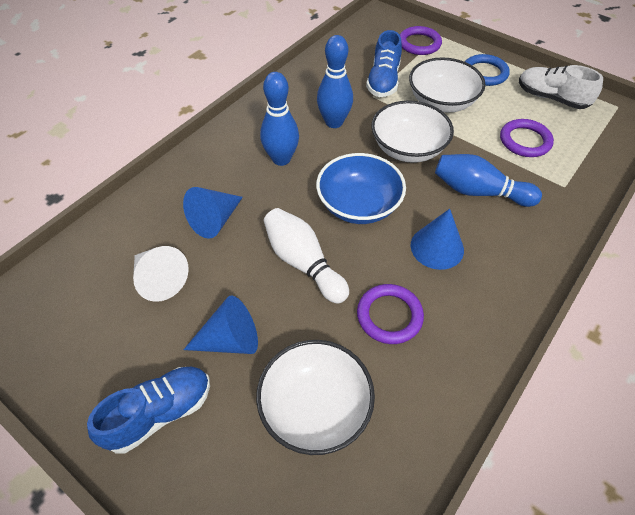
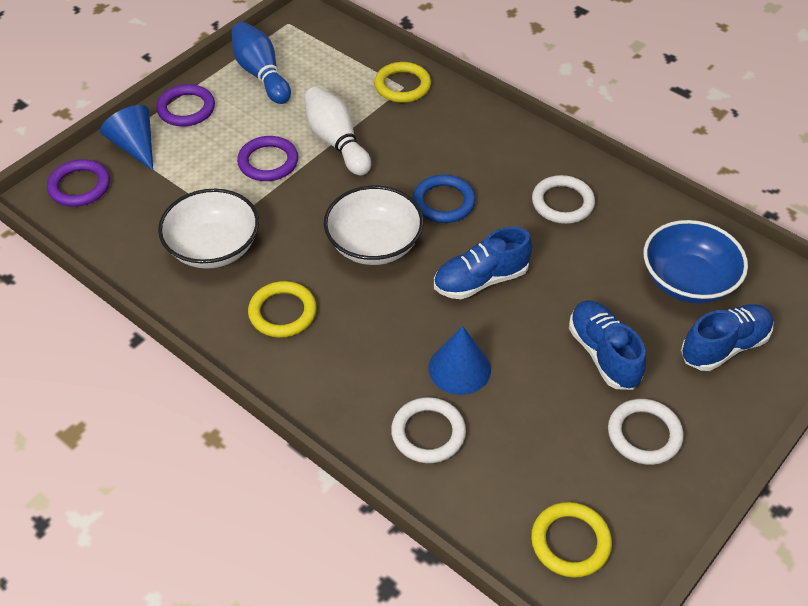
blue bowling pin: 3 -> 1
blue cone: 3 -> 2
blue shoe: 2 -> 3
white bowl: 3 -> 2
white cone: 1 -> 0
white ring: 0 -> 3
white shoe: 1 -> 0
yellow ring: 0 -> 3

